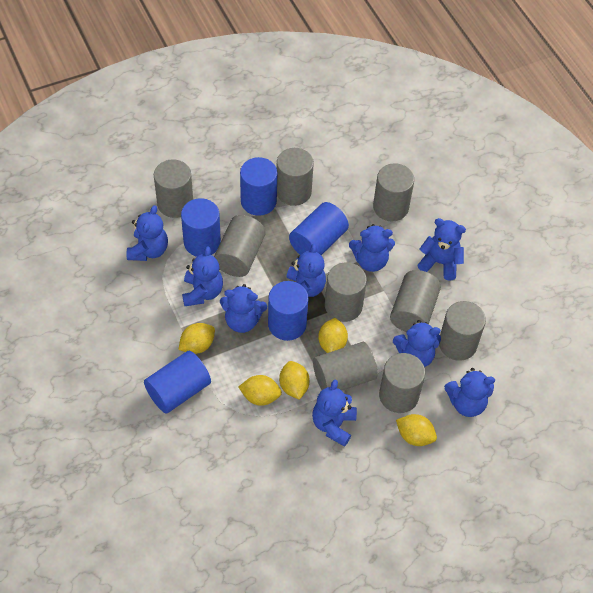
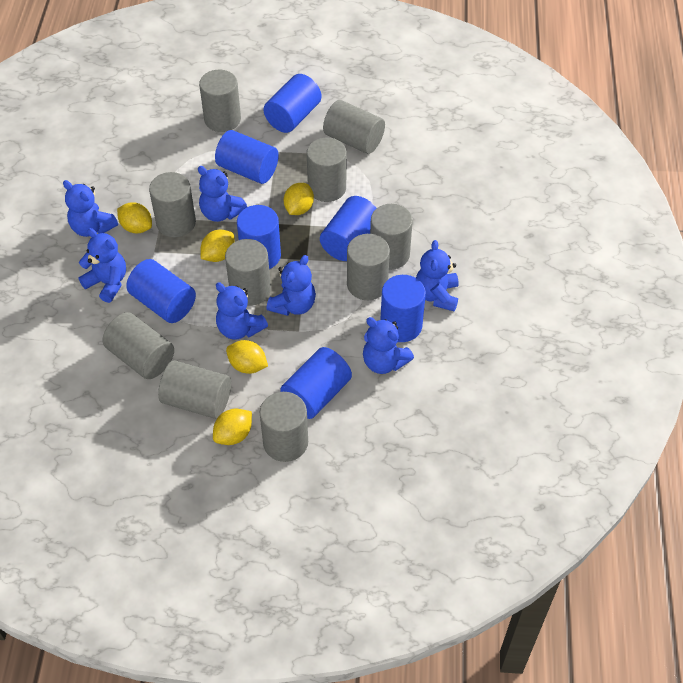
blue cylinder: 5 -> 7
blue teddy bear: 9 -> 7
grey cylinder: 9 -> 10

